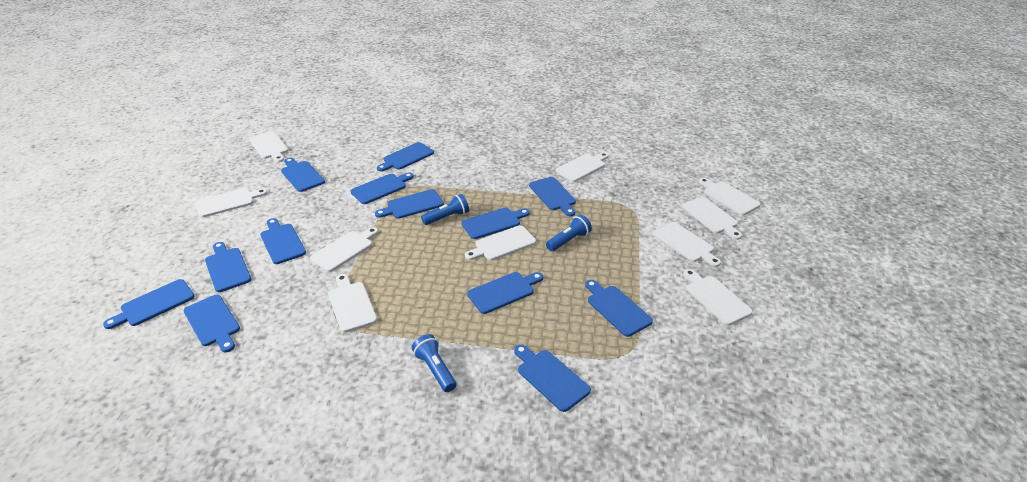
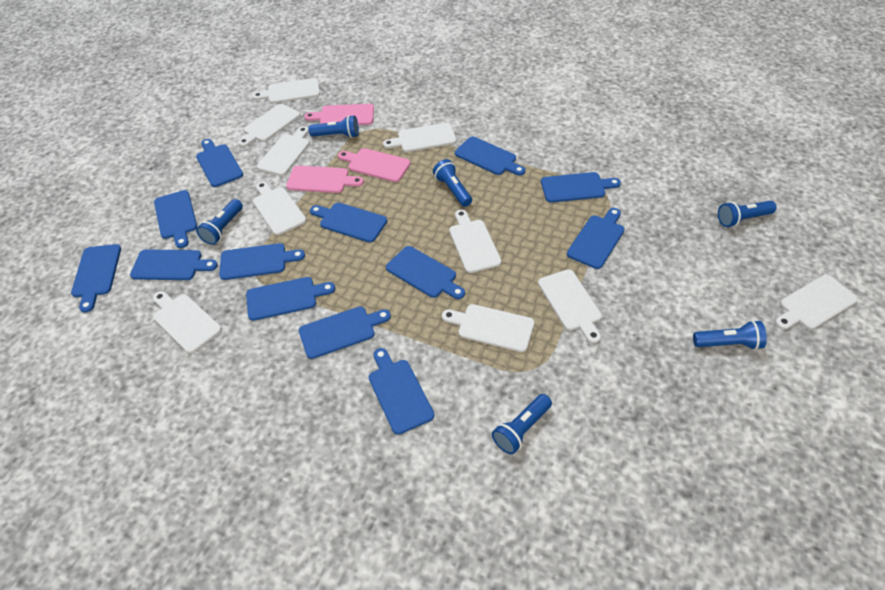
blue flashlight: 3 -> 6
pink cutting board: 0 -> 3

